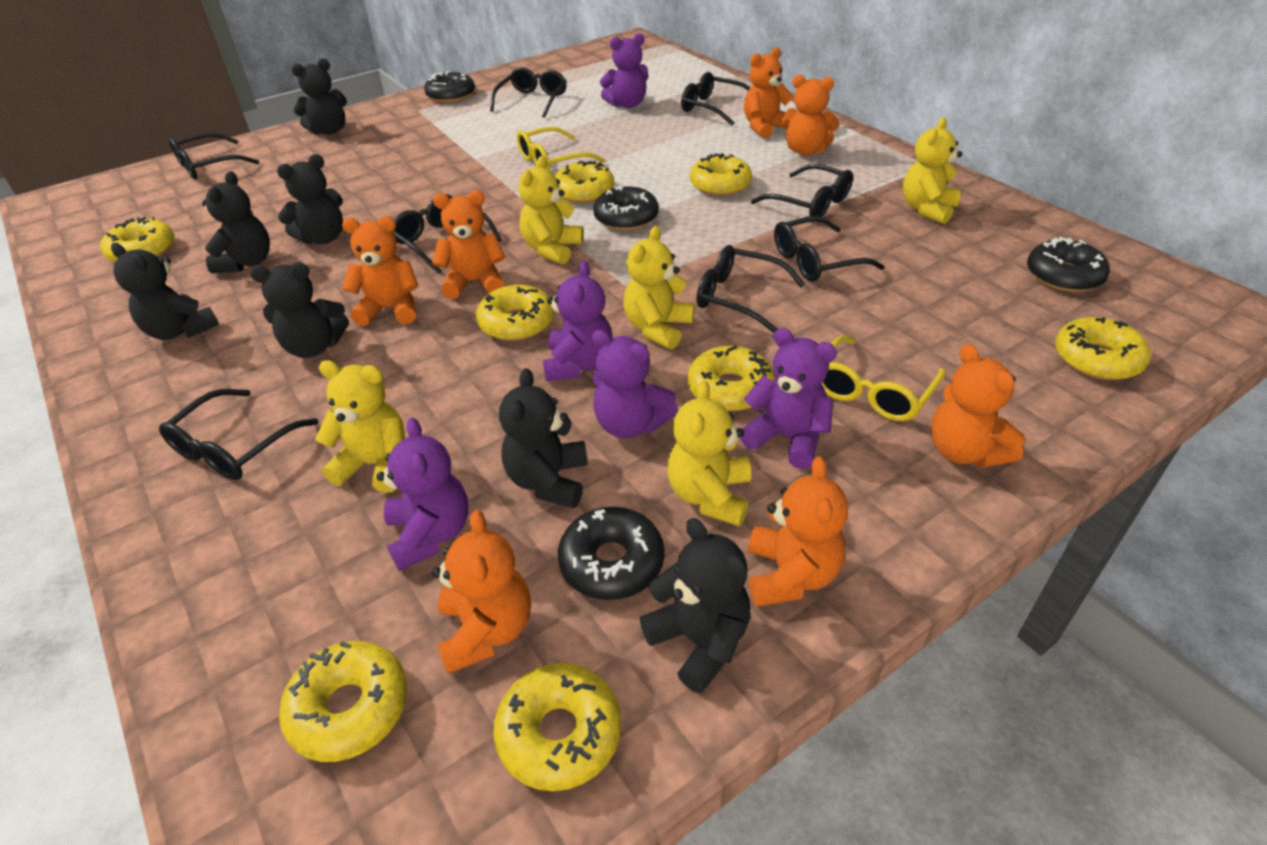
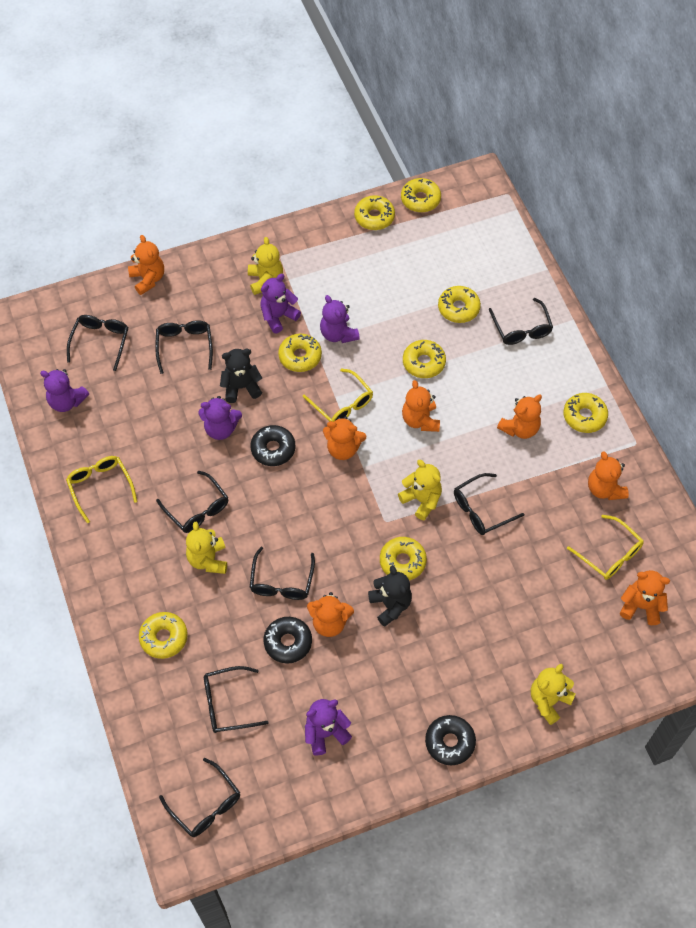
black donut: 4 -> 3
black teddy bear: 7 -> 2
yellow glasses: 2 -> 3
yellow teddy bear: 5 -> 4

